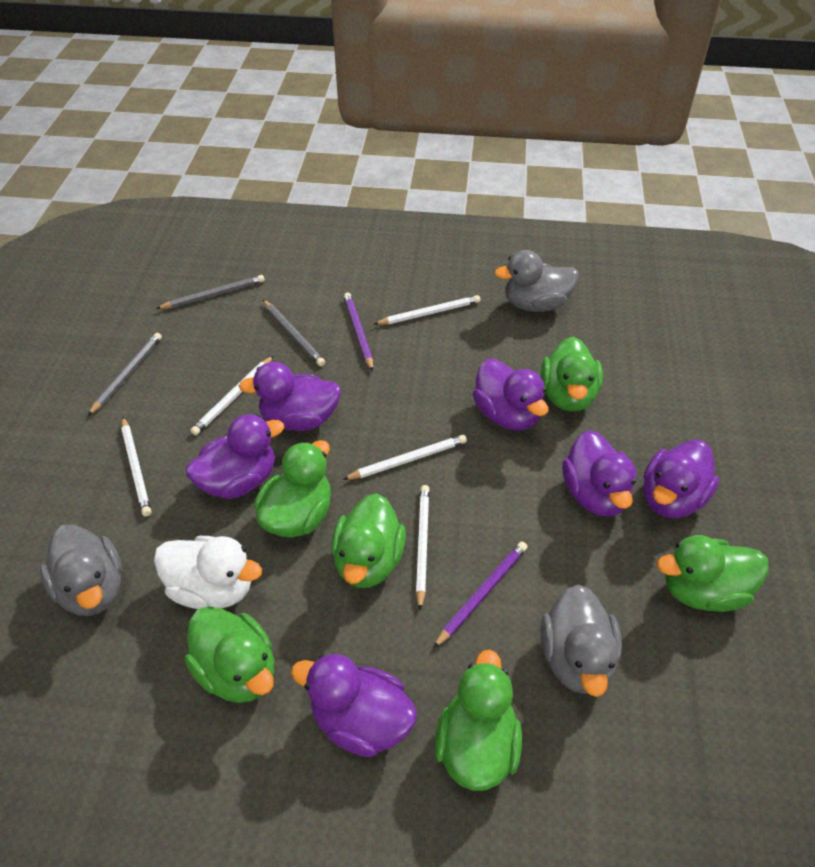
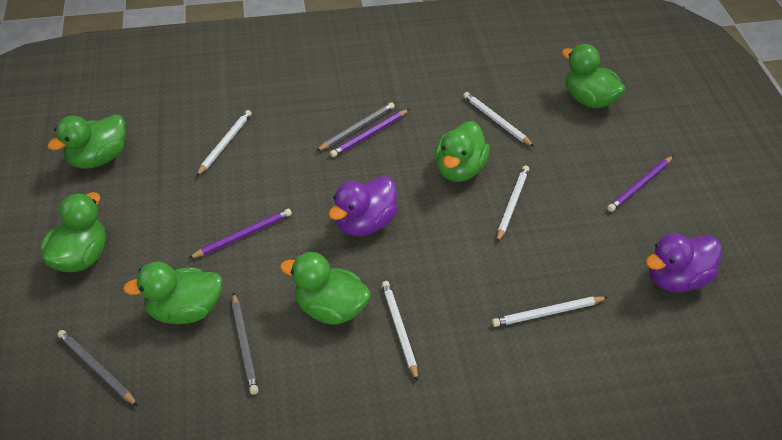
grey duck: 3 -> 0
purple duck: 6 -> 2
purple pencil: 2 -> 3
white duck: 1 -> 0

